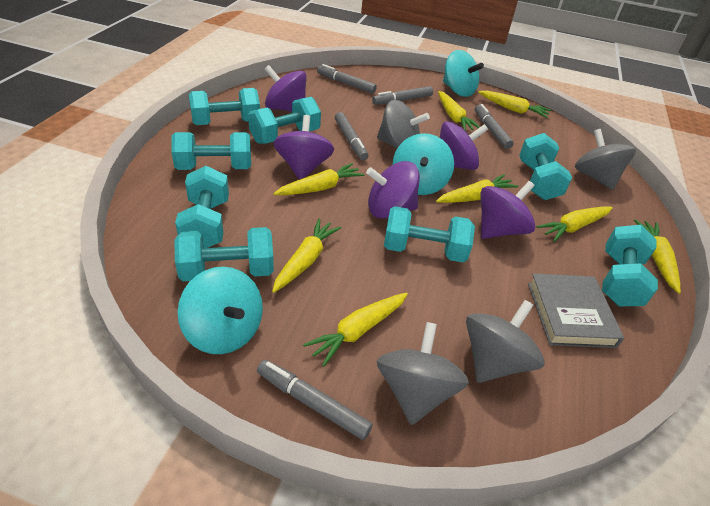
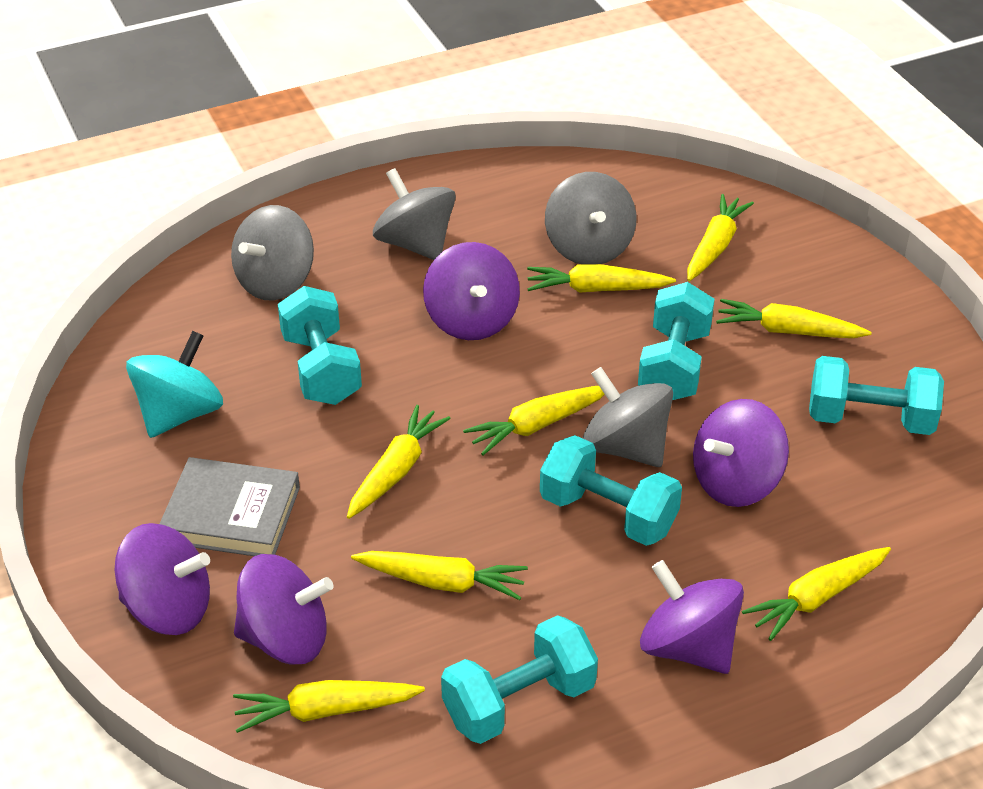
grey marker: 5 -> 0
turquoise dumbbell: 8 -> 5
turquoise spinning top: 3 -> 1

